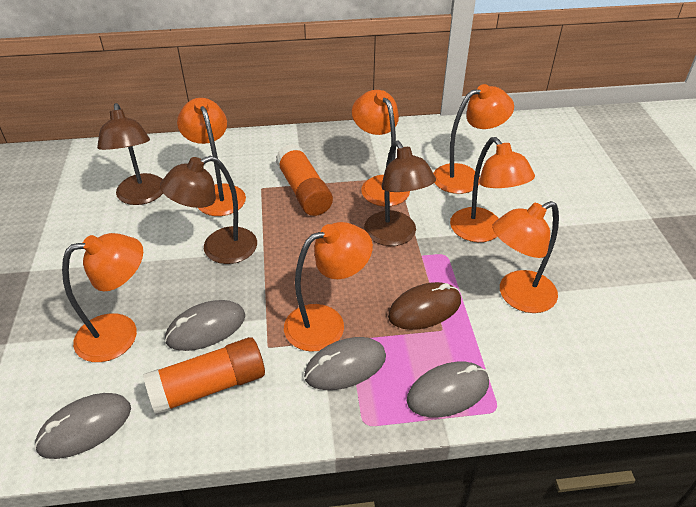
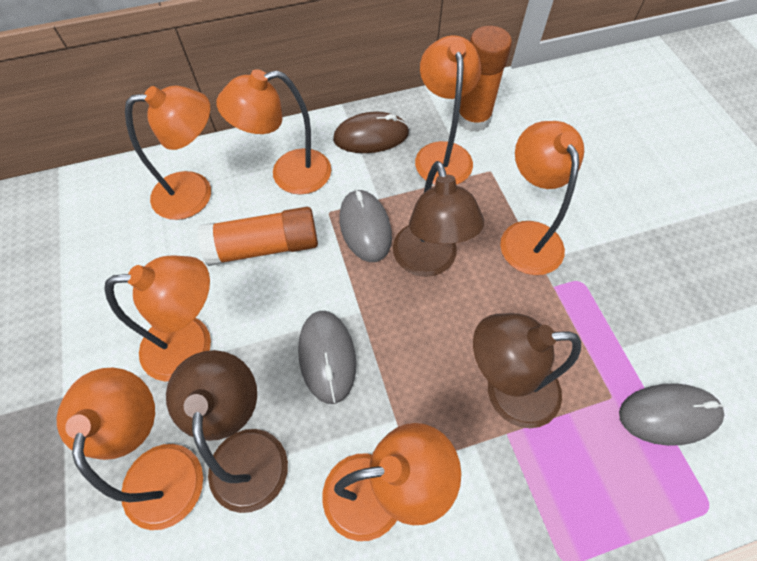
grey mouse: 4 -> 3

